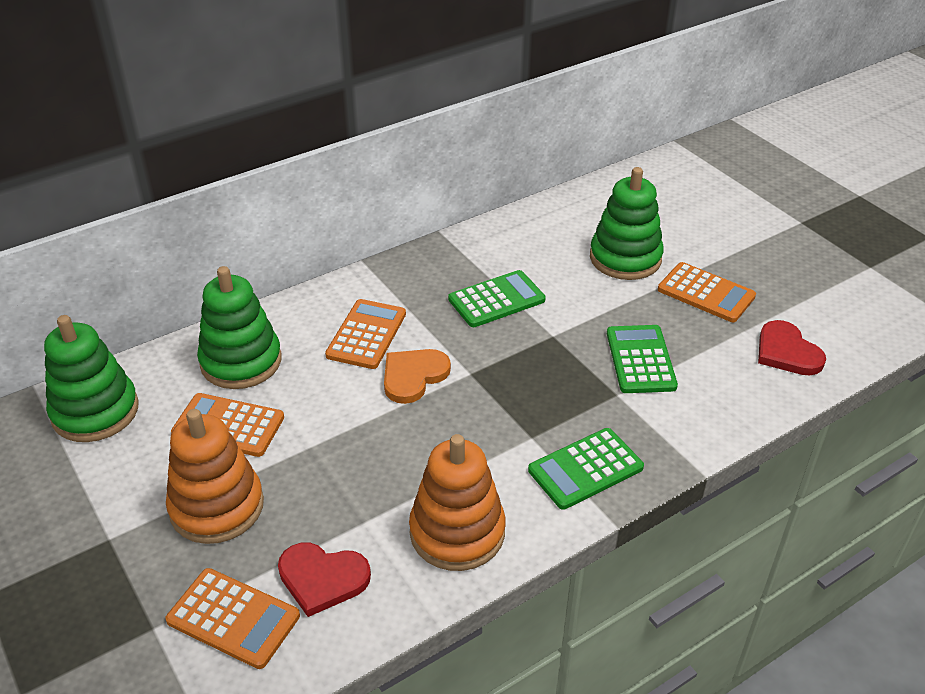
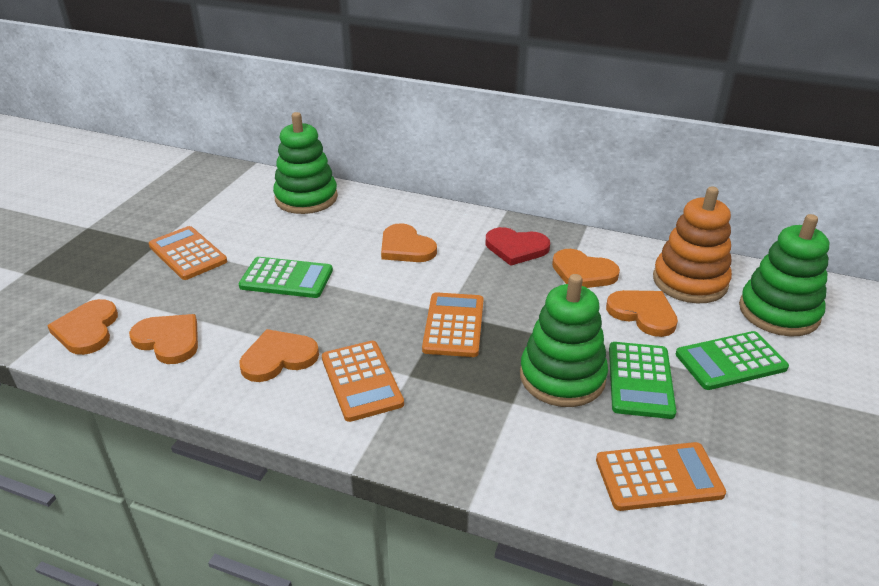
orange heart: 1 -> 6
orange stacking toy: 2 -> 1
red heart: 2 -> 1

